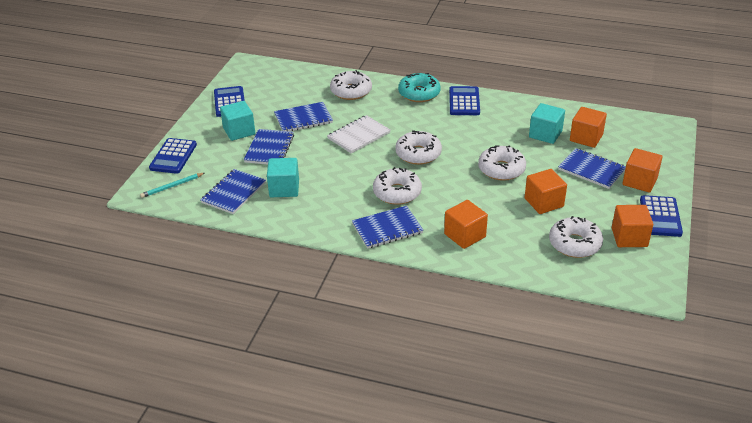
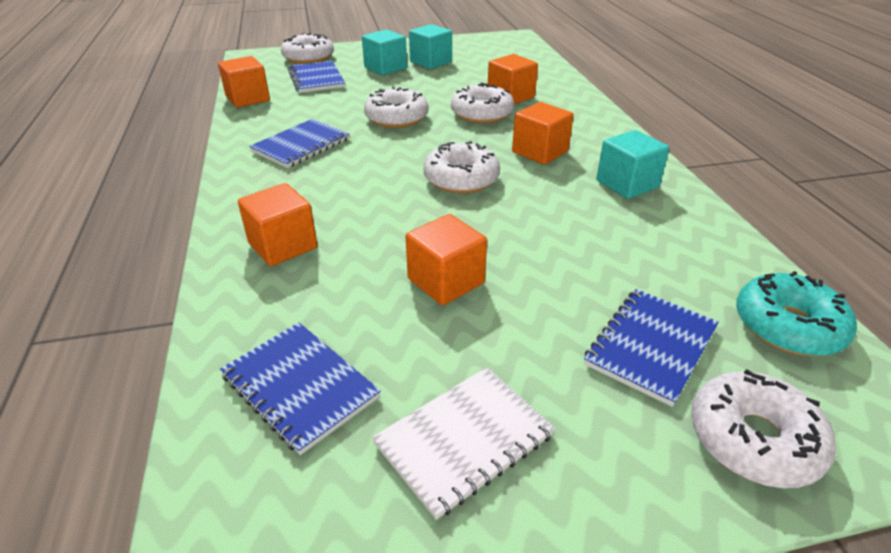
blue calculator: 4 -> 0
blue notebook: 5 -> 4
turquoise pencil: 1 -> 0

